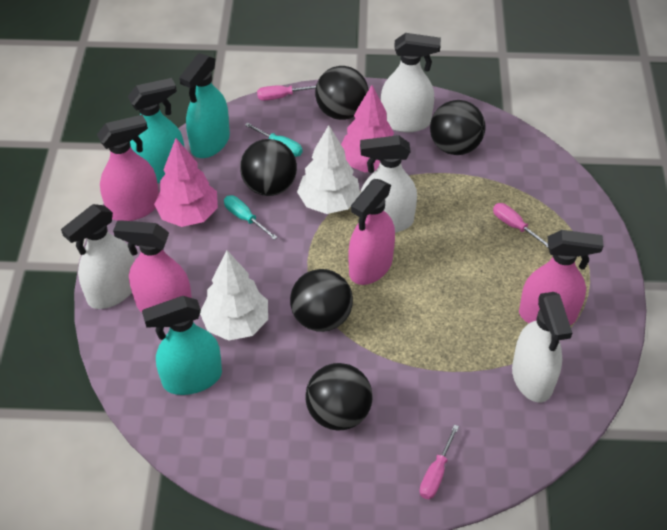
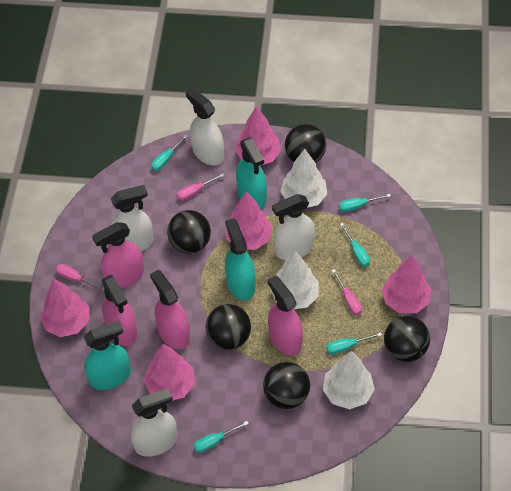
pink tree: 2 -> 5
turquoise screwdriver: 2 -> 5
white tree: 2 -> 3

